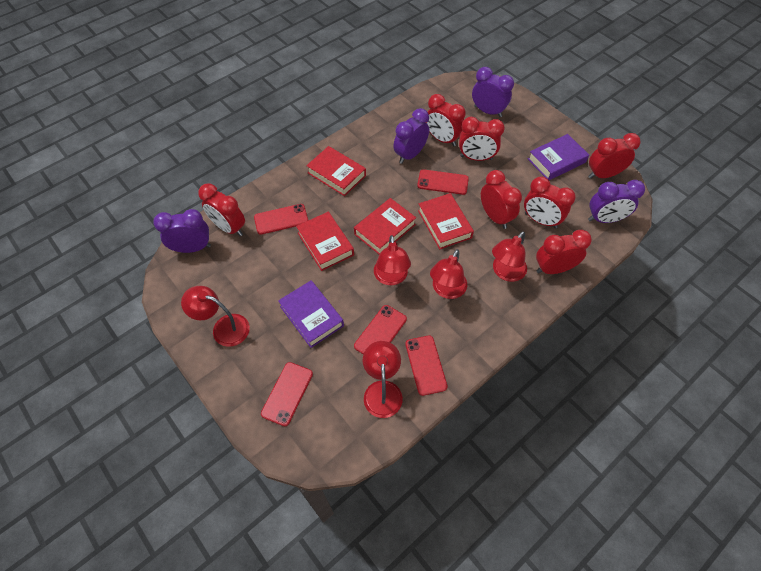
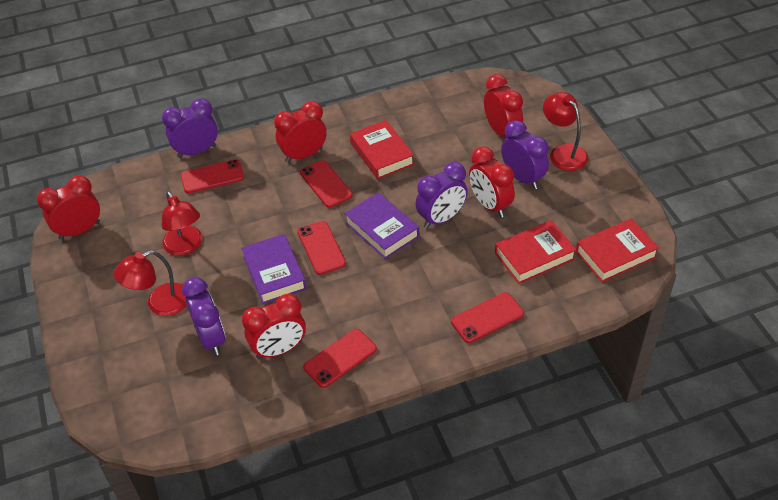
red book: 4 -> 3
red clock: 7 -> 5
red lamp: 5 -> 3

